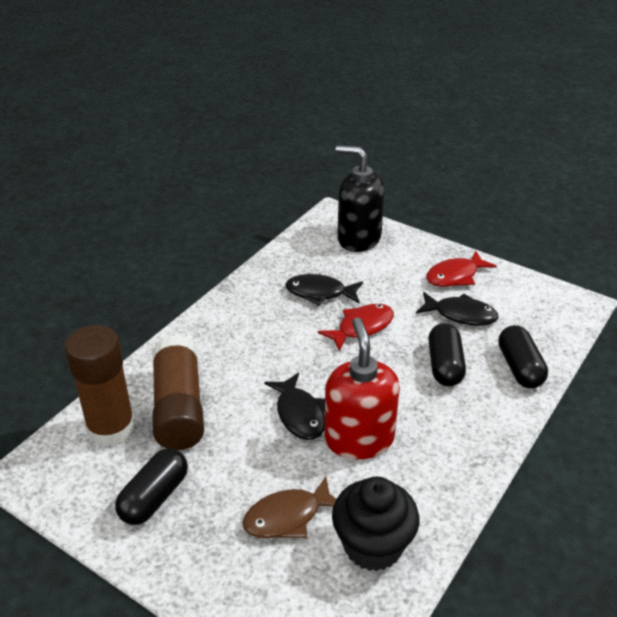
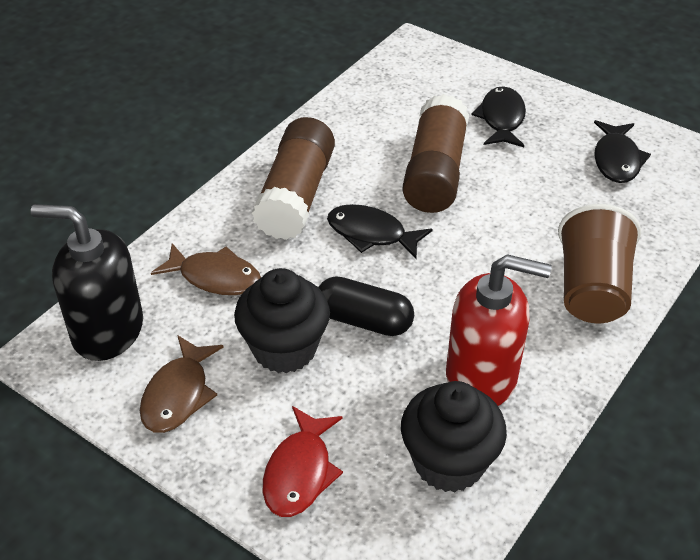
black capsule: 3 -> 1
black cupcake: 1 -> 2
brown cup: 0 -> 1
brown fish: 1 -> 2
red fish: 2 -> 1

